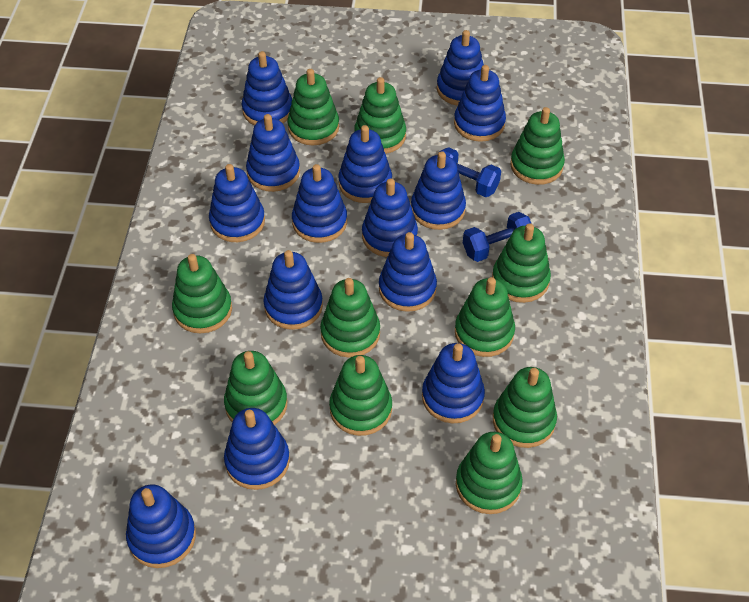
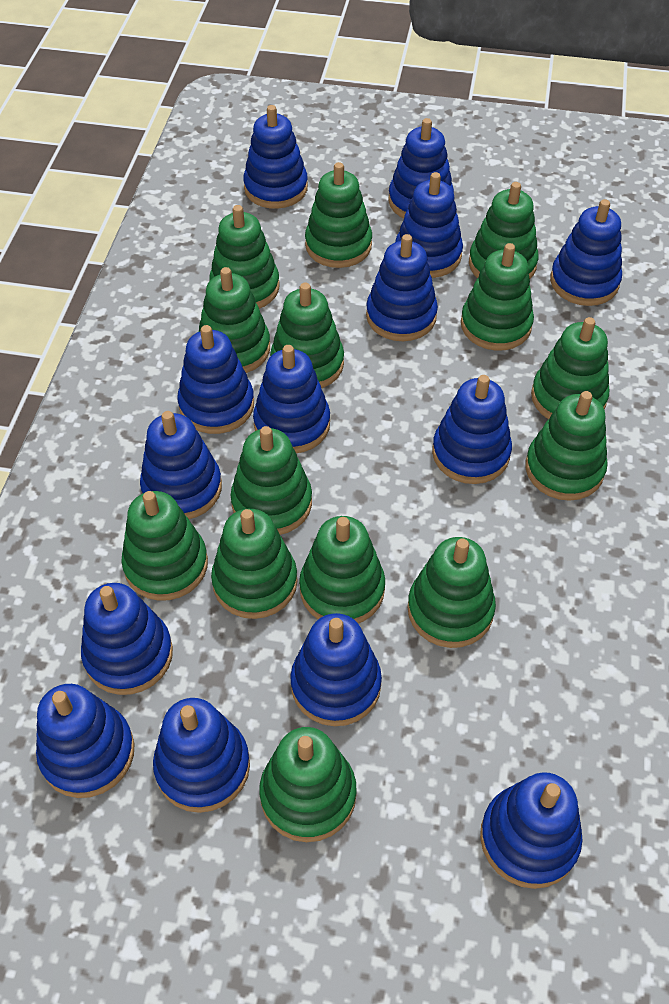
blue dumbbell: 2 -> 0
green stacking toy: 11 -> 14

